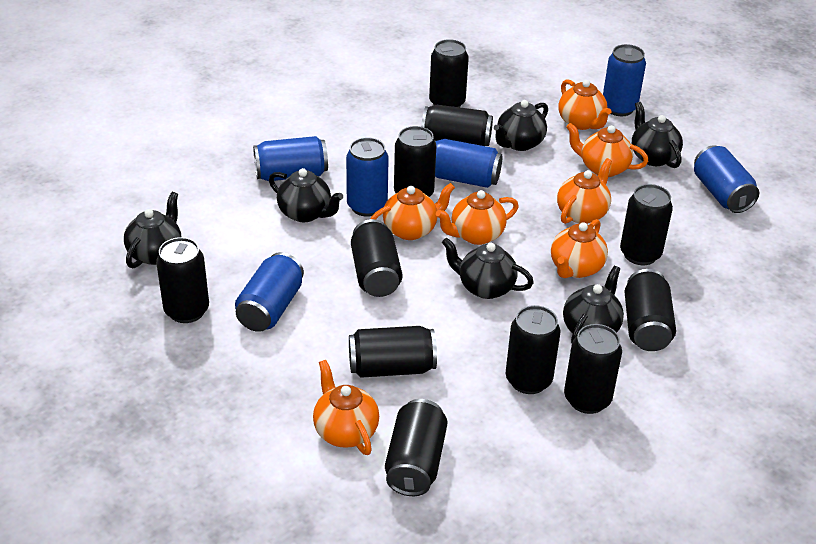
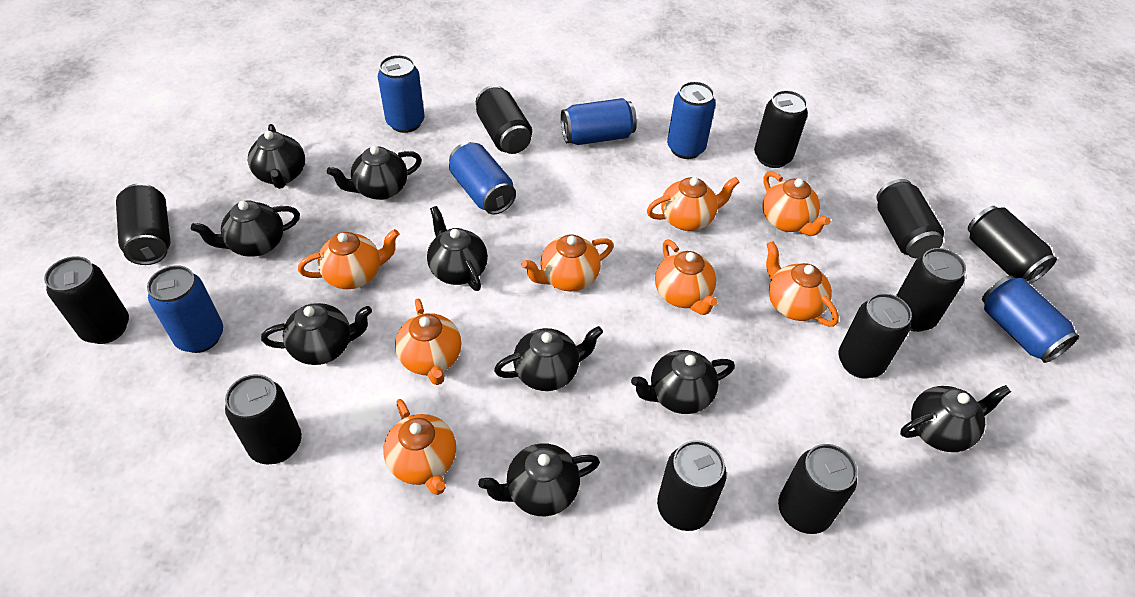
black teapot: 6 -> 9
orange teapot: 7 -> 8

